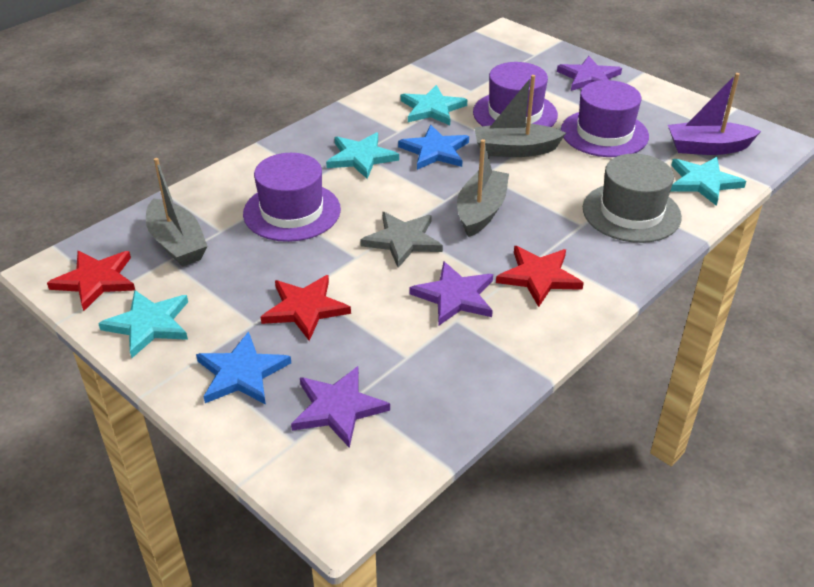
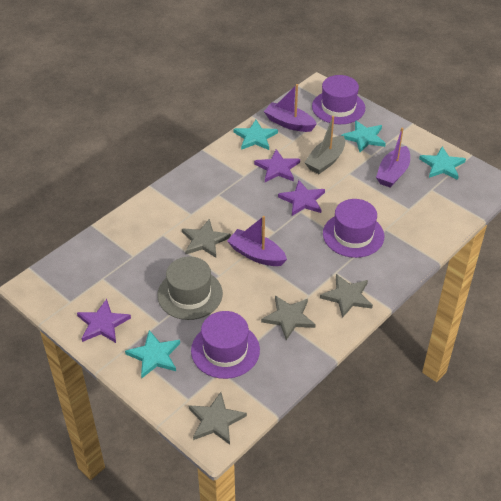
blue star: 2 -> 0
grey boat: 3 -> 1
grey star: 1 -> 4
purple boat: 1 -> 3
red star: 3 -> 0

